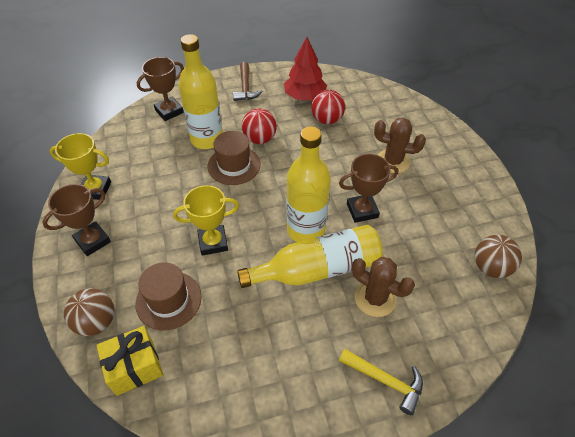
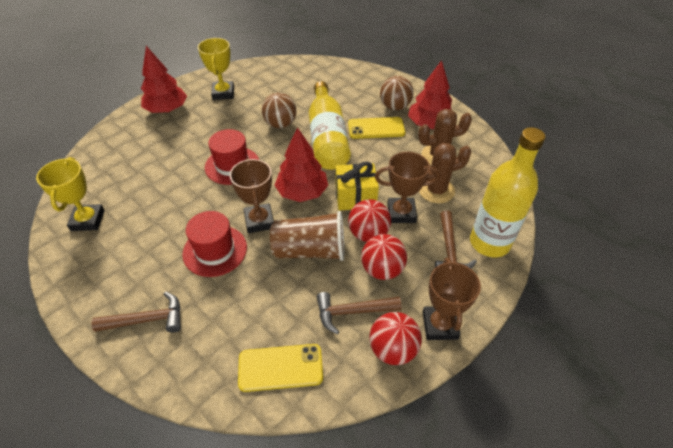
brown cup: 0 -> 1
brown hammer: 1 -> 3
brown hat: 2 -> 0
red ball: 2 -> 3
red hat: 0 -> 2
red tree: 1 -> 3
yellow bottle: 3 -> 2
yellow hammer: 1 -> 0
yellow phone: 0 -> 2

